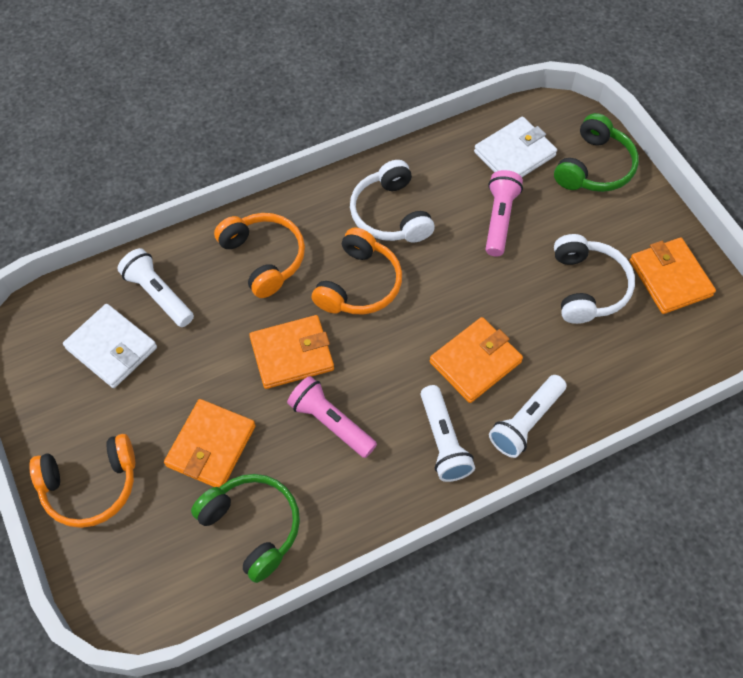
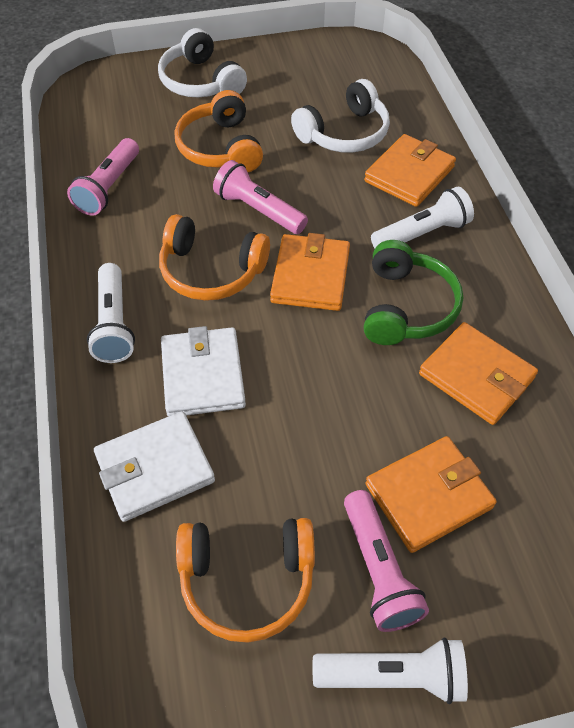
green headphones: 2 -> 1
pink flashlight: 2 -> 3

